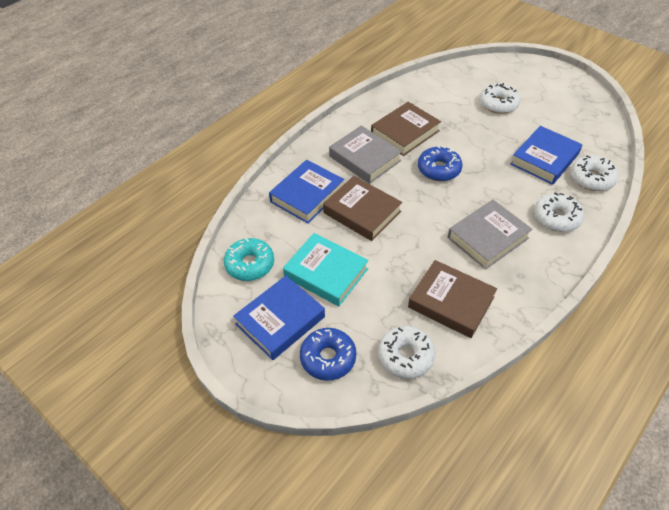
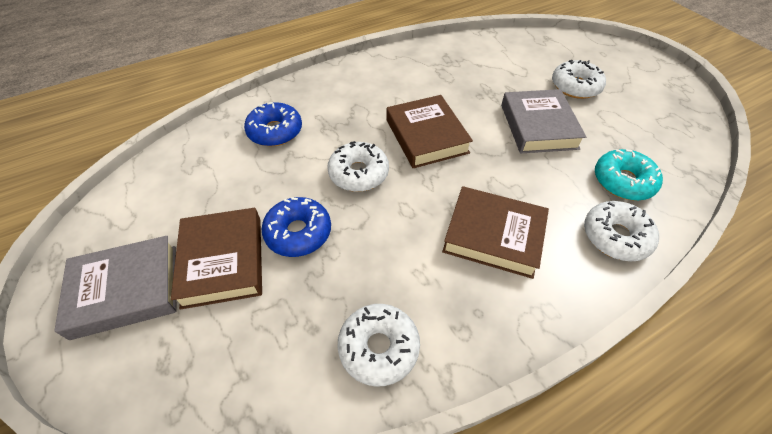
blue book: 3 -> 0
turquoise book: 1 -> 0

